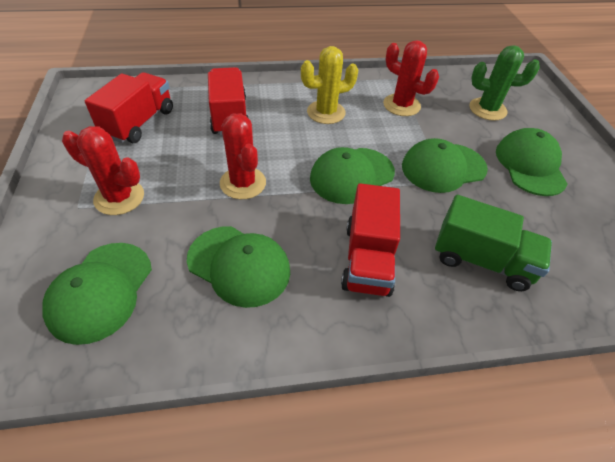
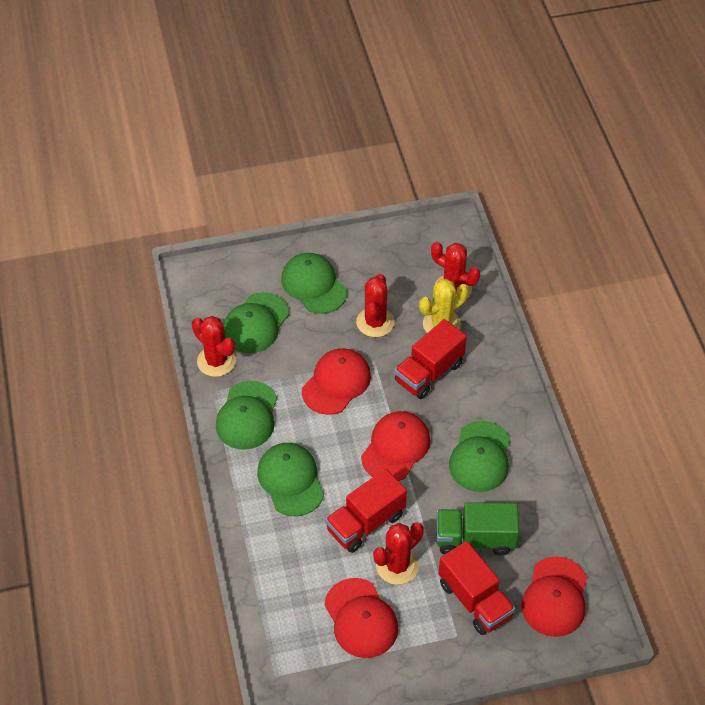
green cactus: 1 -> 0
red cactus: 3 -> 4
red cap: 0 -> 4

